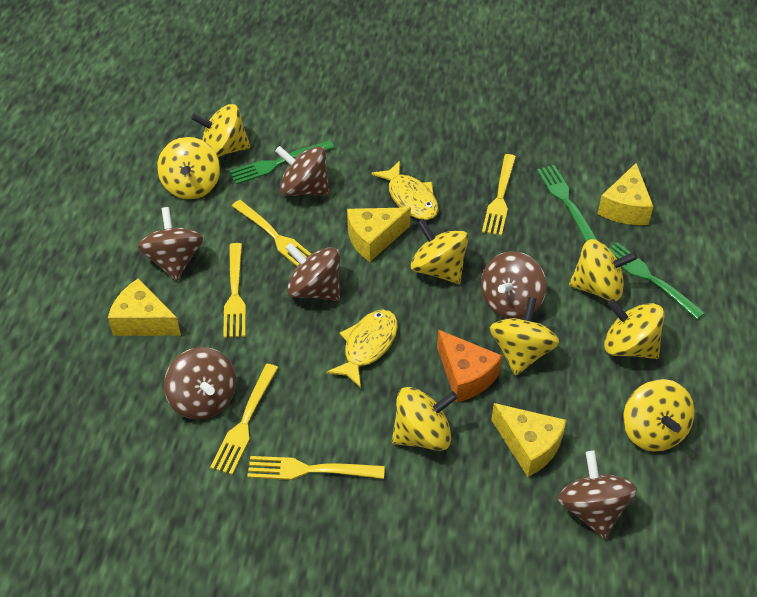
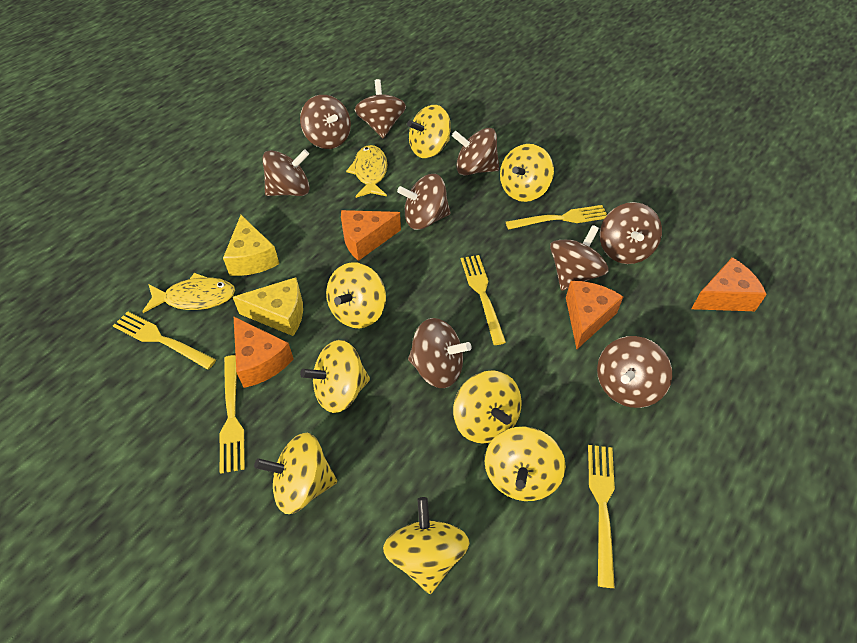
brown spinning top: 6 -> 9
green fork: 3 -> 0
orange cheese: 1 -> 4
yellow cheese: 4 -> 2

